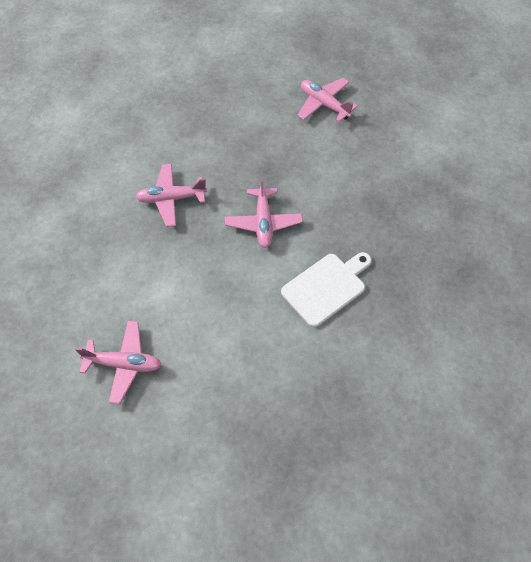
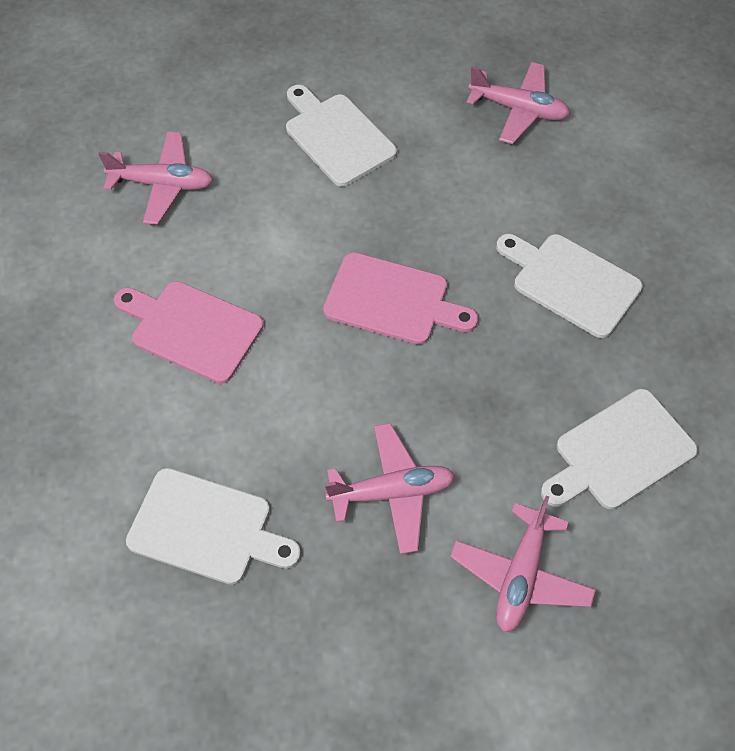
pink cutting board: 0 -> 2
white cutting board: 1 -> 4

